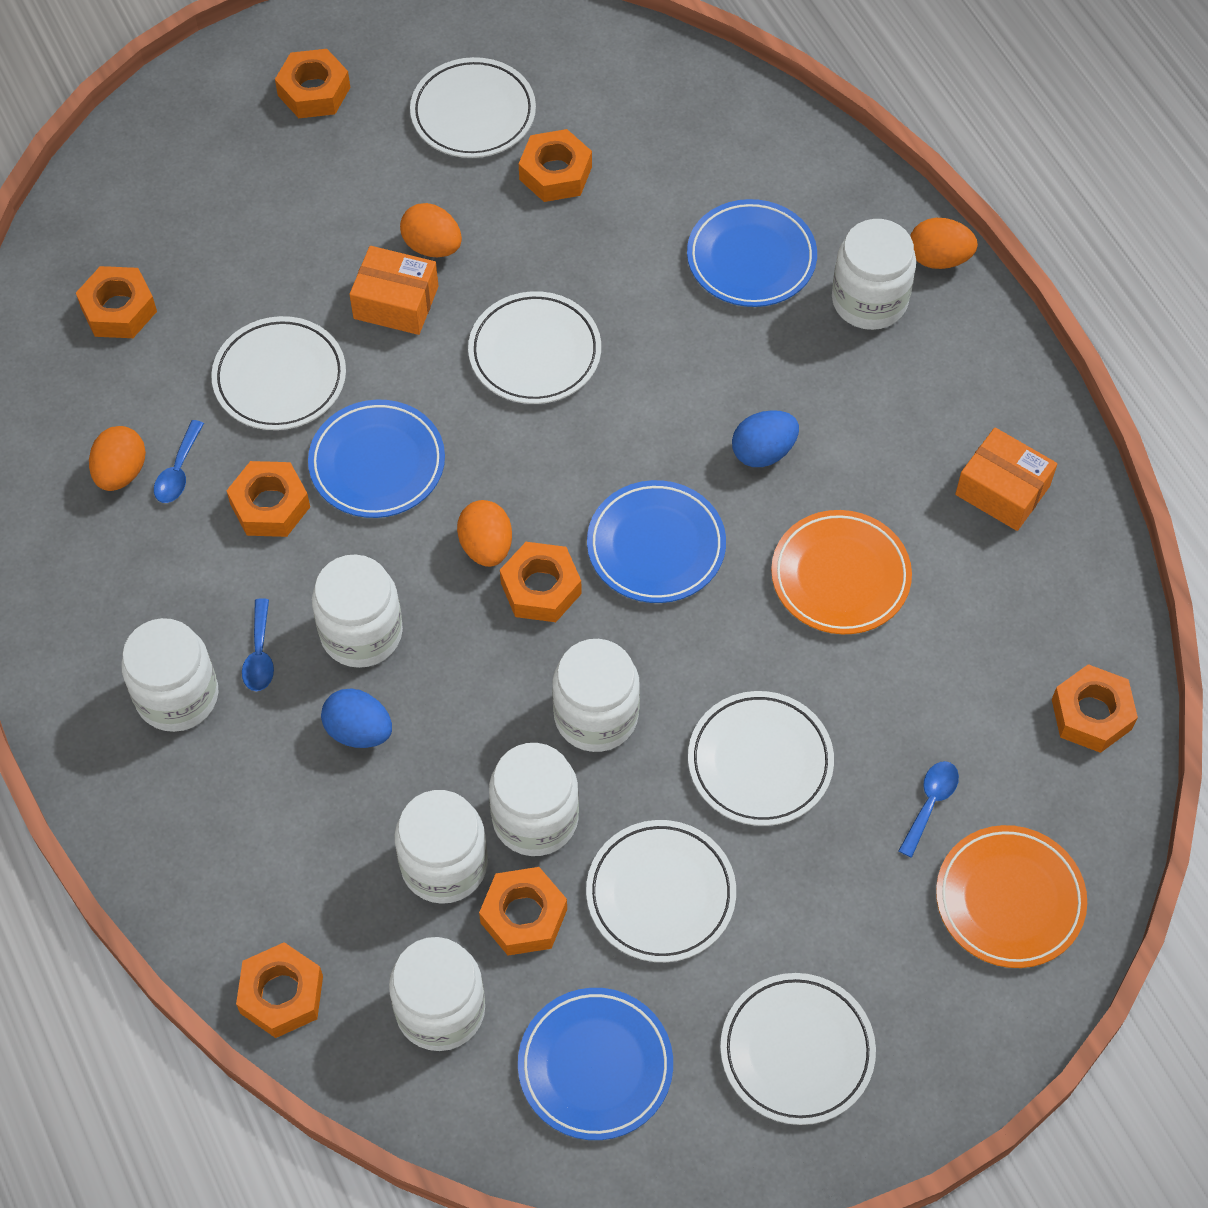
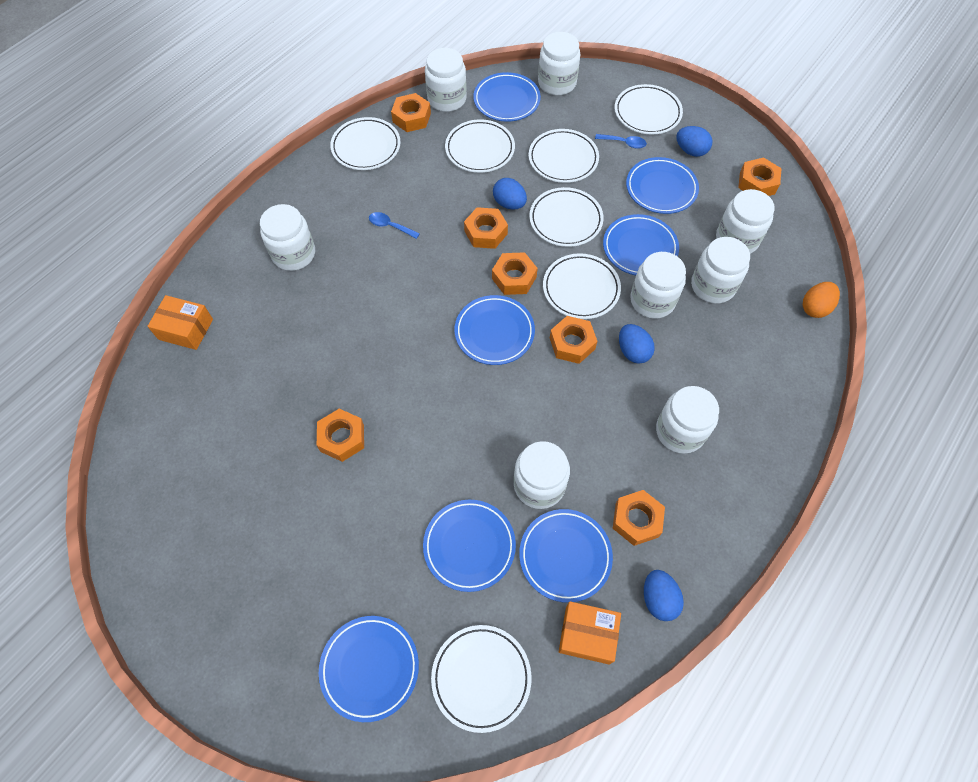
blue egg: 2 -> 4
blue plate: 4 -> 7
blue spoon: 3 -> 2
orange egg: 4 -> 1
orange nut: 8 -> 7
orange plate: 2 -> 0
white jar: 7 -> 8
white plate: 6 -> 7

